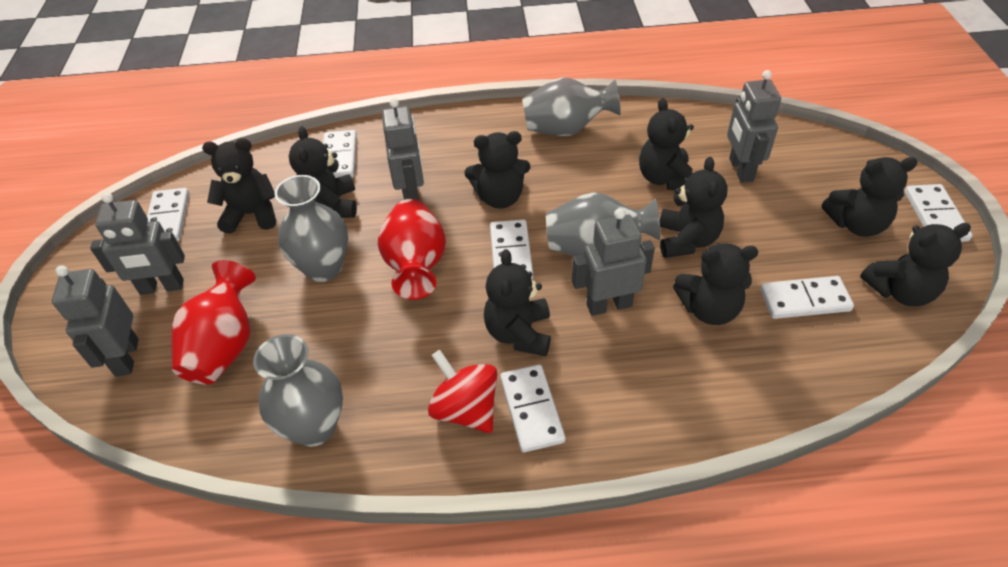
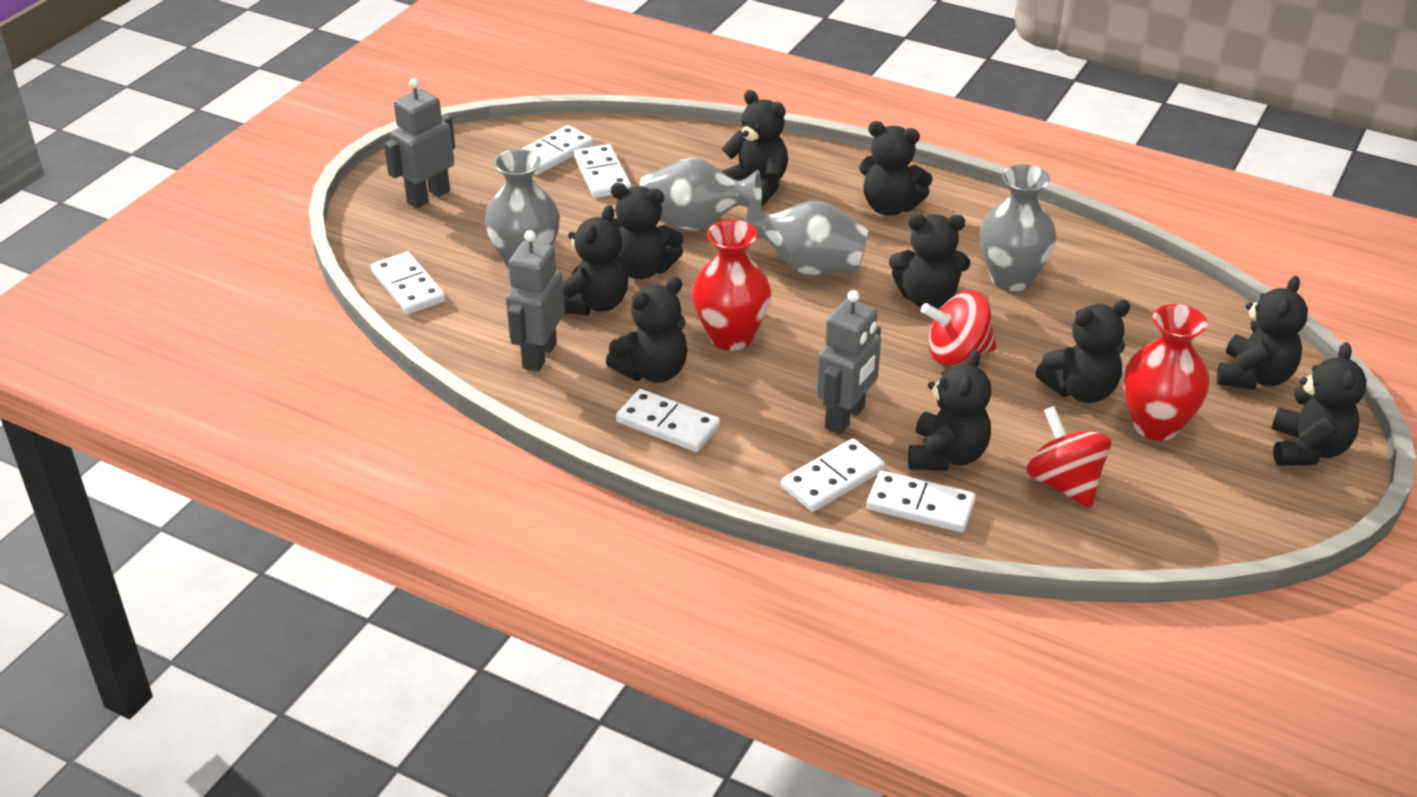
black teddy bear: 9 -> 10
grey robot: 5 -> 3
red spinning top: 1 -> 2

